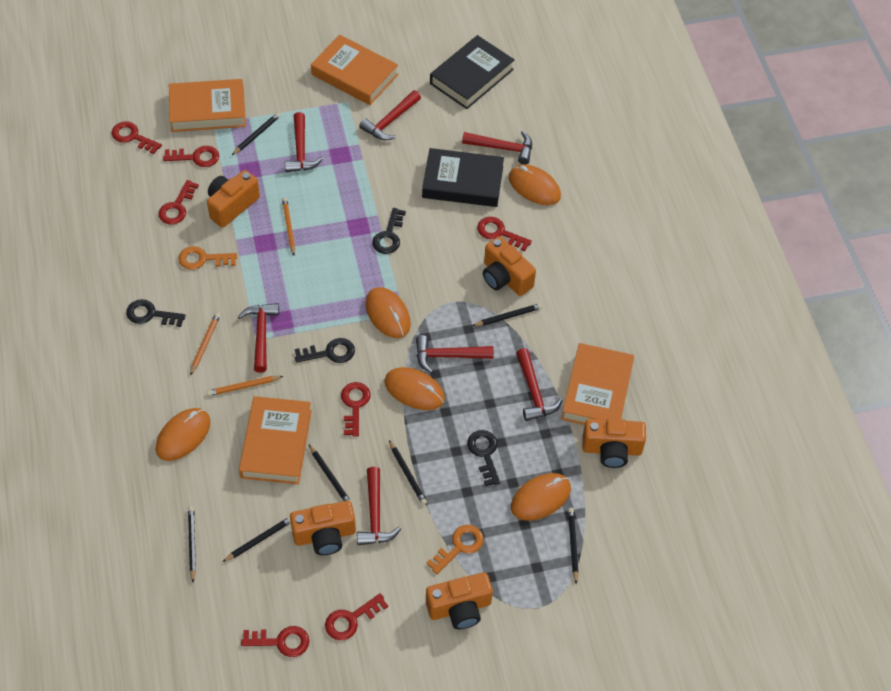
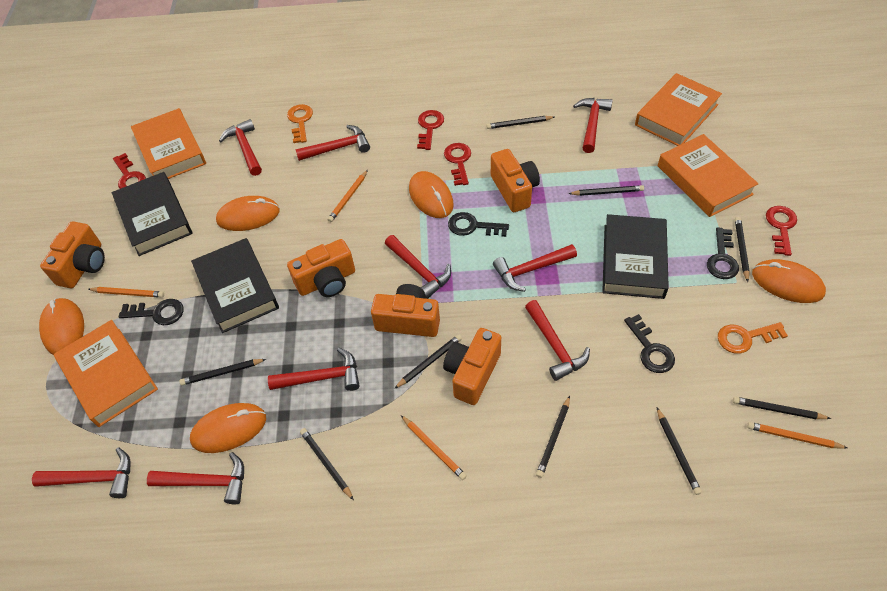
black book: 2 -> 3
black pencil: 7 -> 9
orange pencil: 3 -> 4
red hammer: 7 -> 9
red key: 7 -> 4

